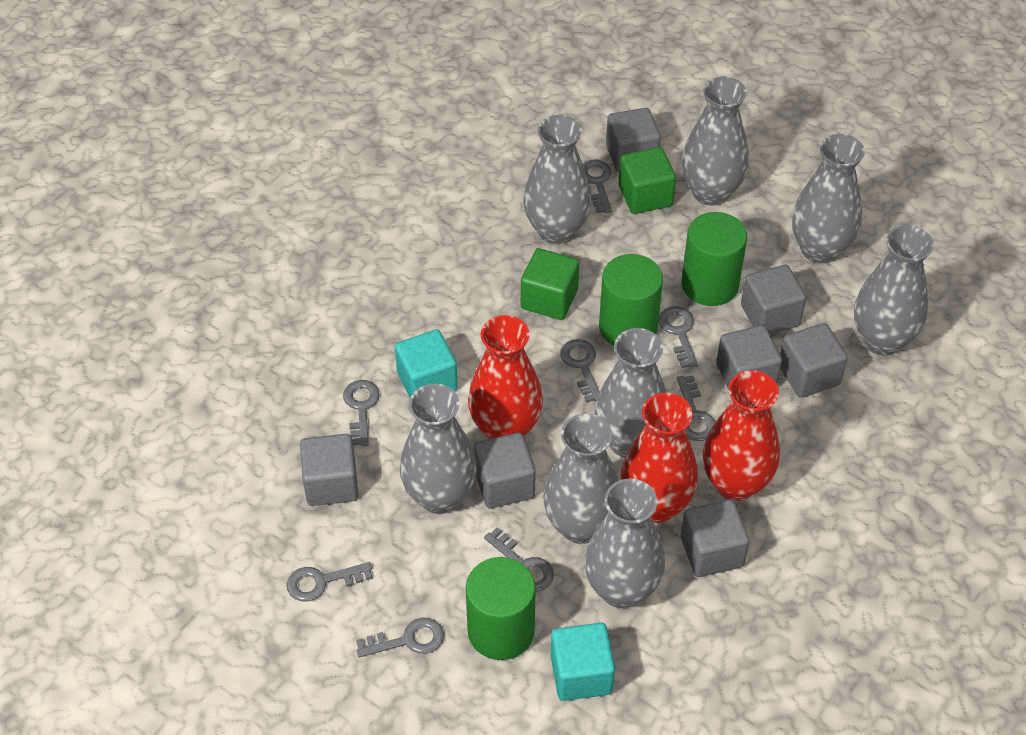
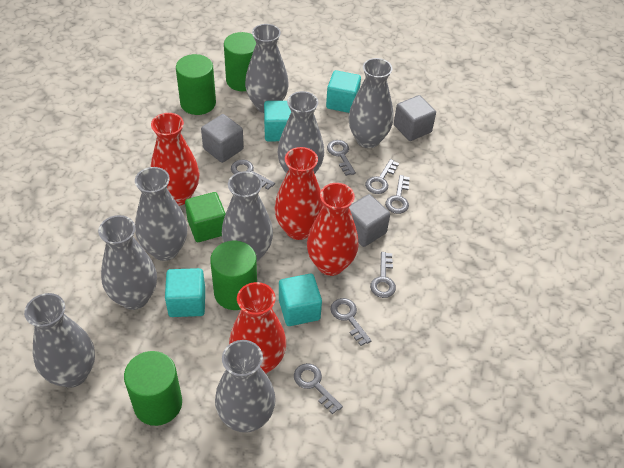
green cube: 2 -> 1
green cylinder: 3 -> 4
grey cube: 7 -> 3
grey key: 8 -> 7
red vase: 3 -> 4
turquoise cube: 2 -> 4

